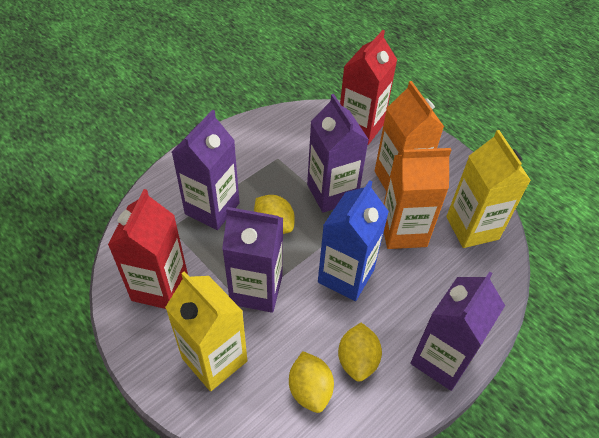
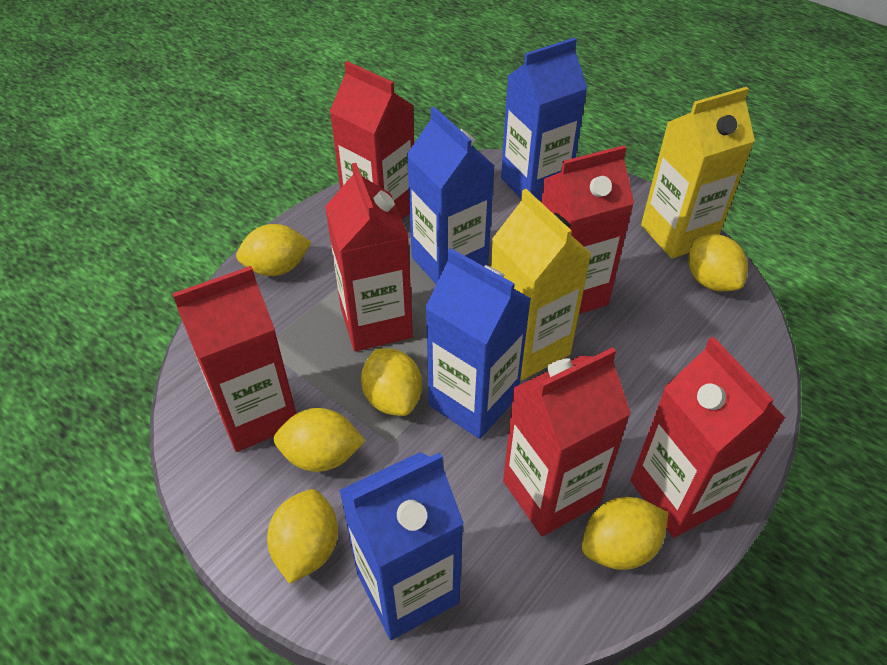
blue carton: 1 -> 4
orange carton: 2 -> 0
purple carton: 4 -> 0
red carton: 2 -> 6
yellow lemon: 3 -> 6

